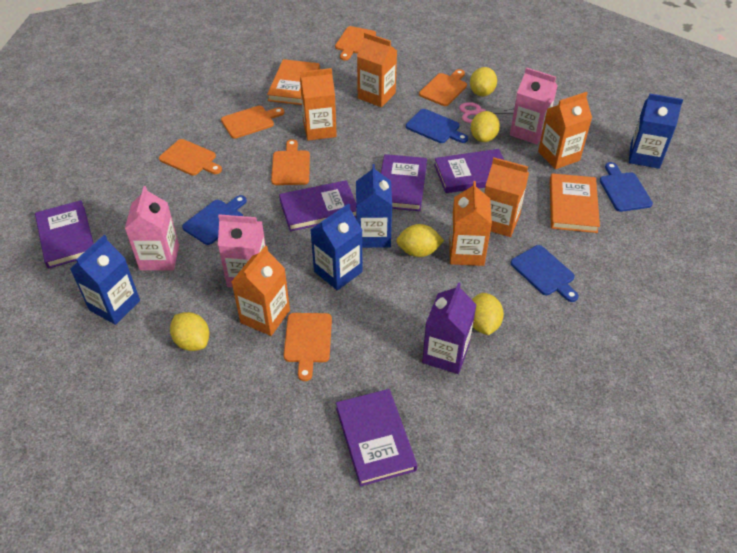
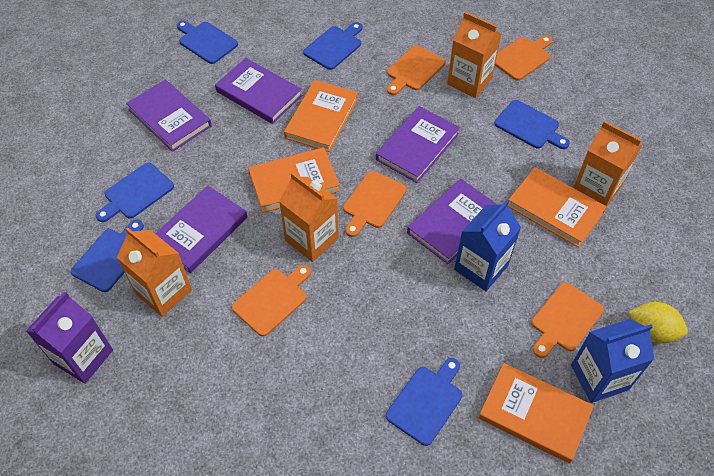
blue carton: 4 -> 2
blue cutting board: 4 -> 6
orange book: 2 -> 4
orange carton: 6 -> 4
orange cutting board: 6 -> 5
pink carton: 3 -> 0
pink scissors: 1 -> 0
yellow lemon: 5 -> 1

